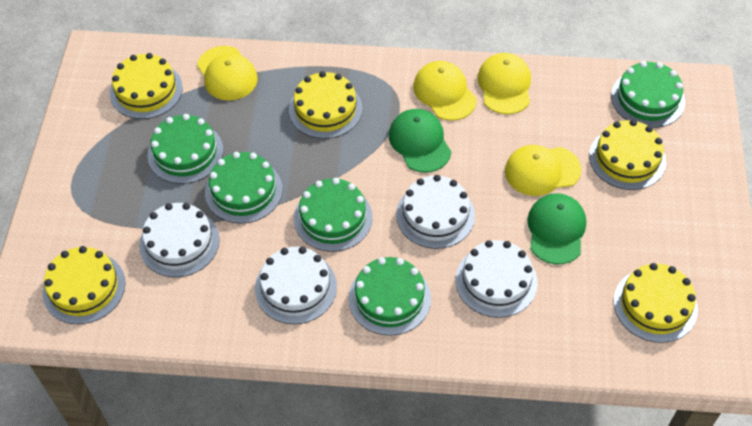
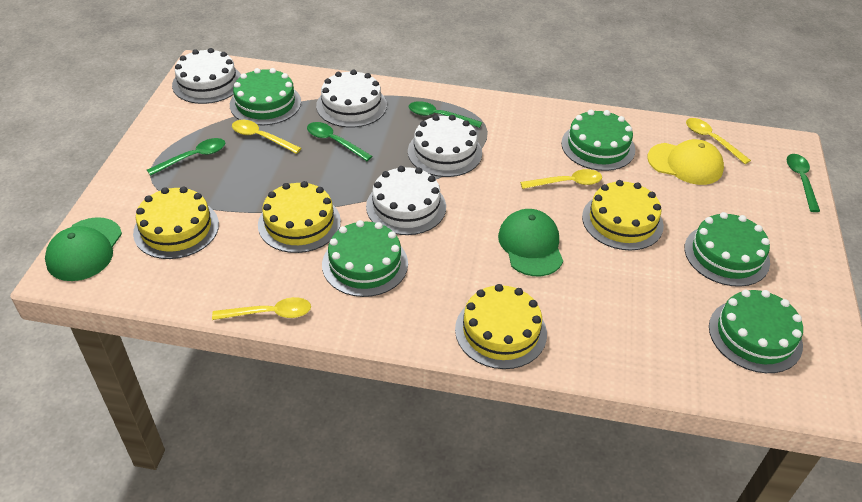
green spoon: 0 -> 4
yellow cake: 5 -> 4
yellow cap: 4 -> 1
yellow spoon: 0 -> 4

